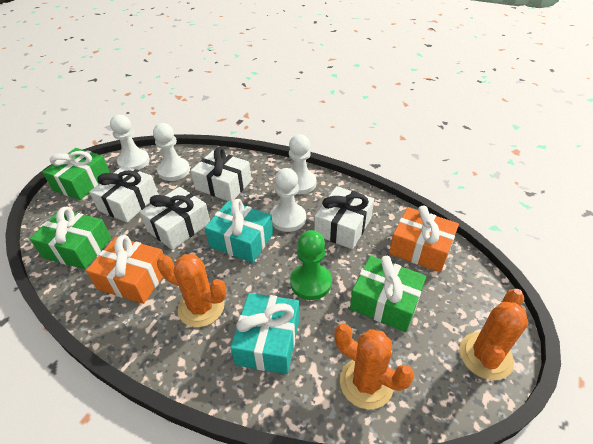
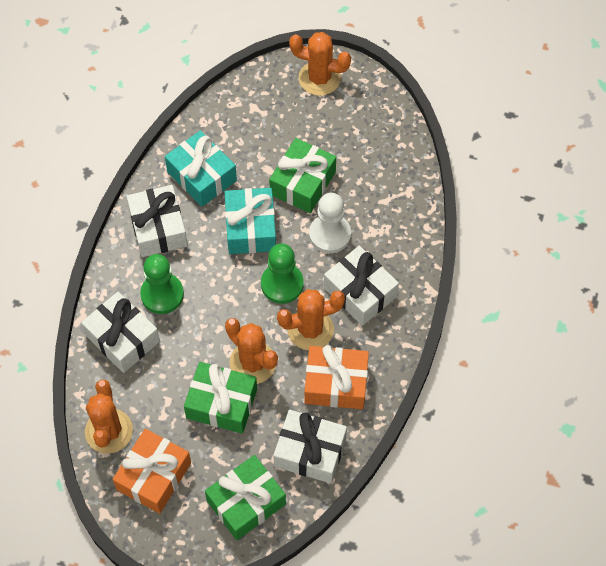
green pawn: 1 -> 2
orange cactus: 3 -> 4
white pawn: 4 -> 1

